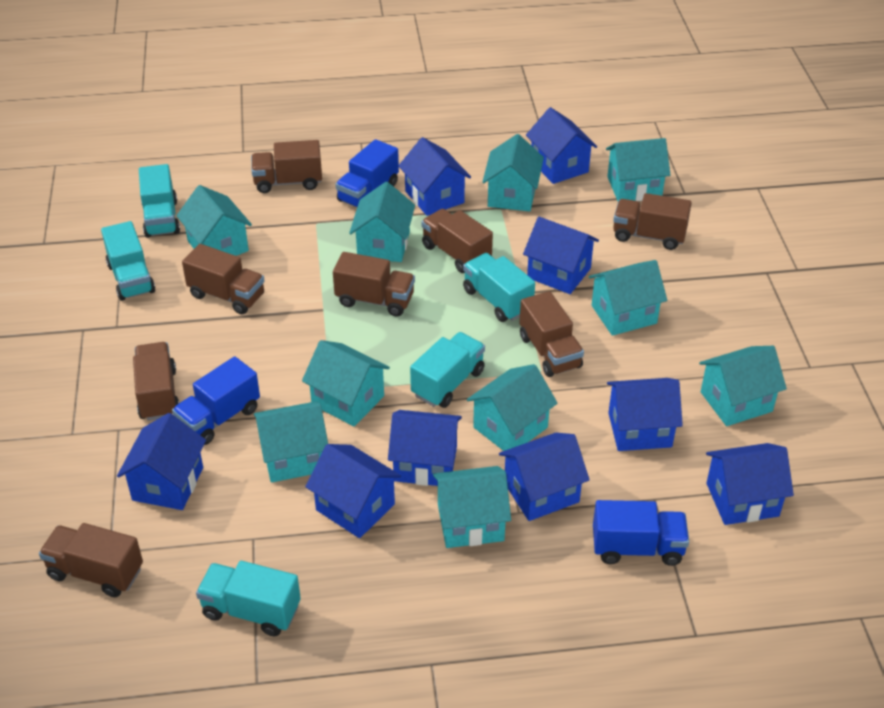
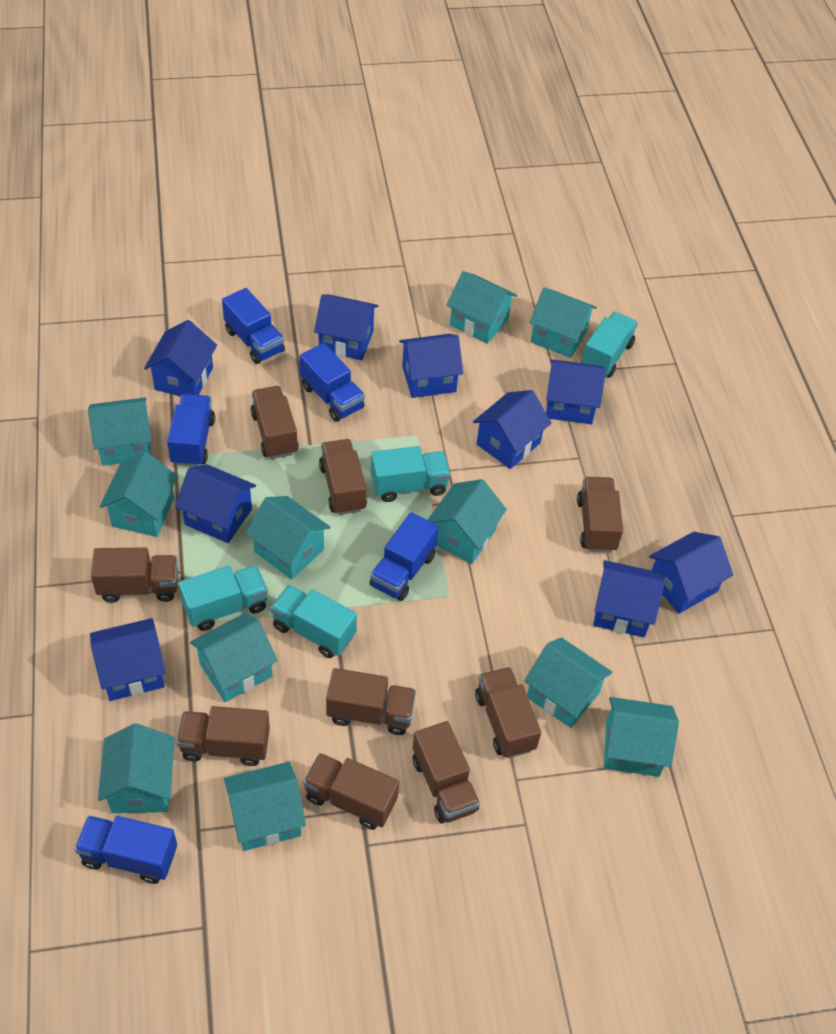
blue truck: 3 -> 5
brown truck: 8 -> 9
turquoise house: 10 -> 11
turquoise truck: 5 -> 4

